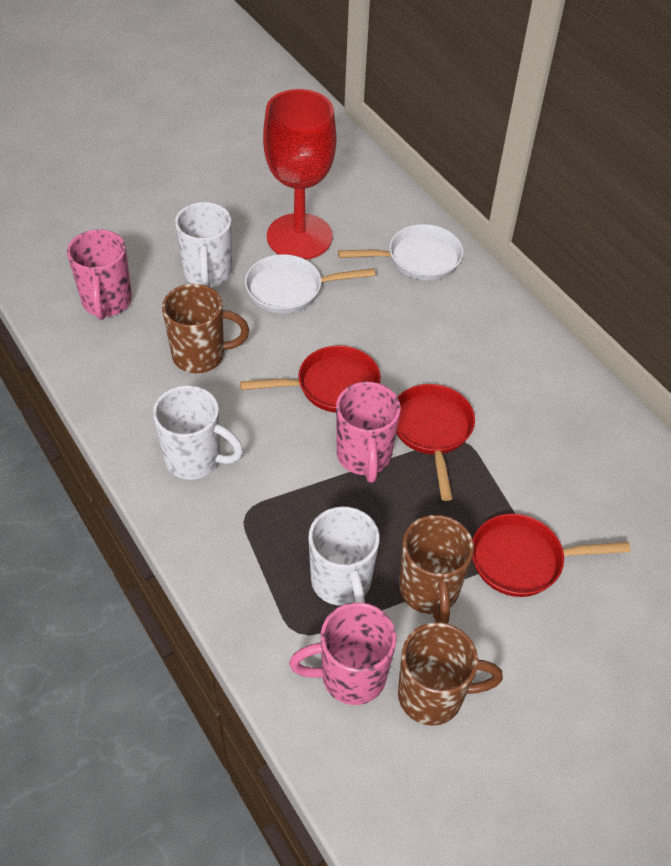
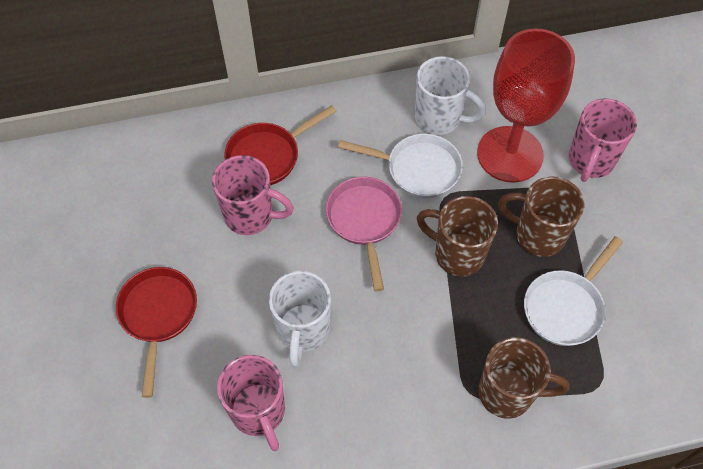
pink pan: 0 -> 1
red pan: 3 -> 2
white mug: 3 -> 2

